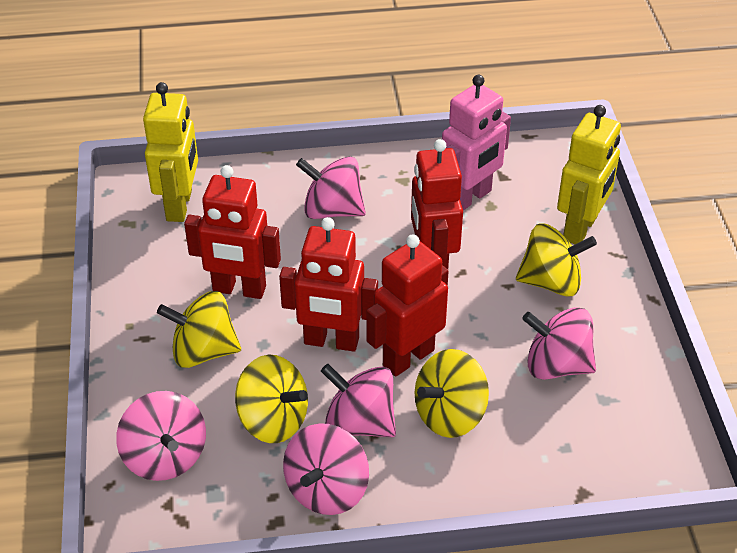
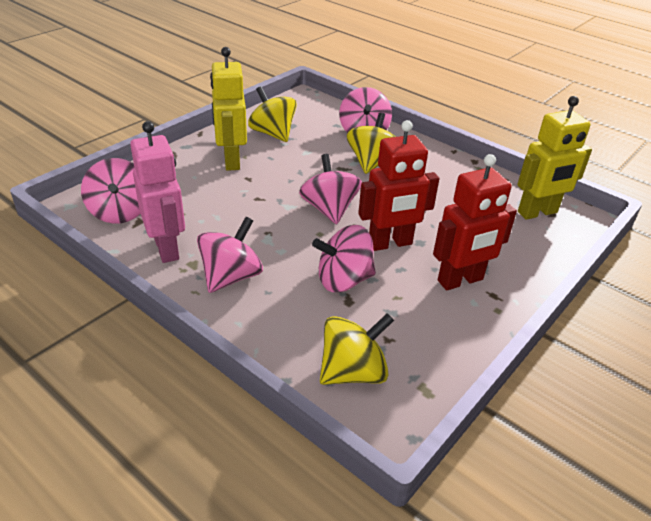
red robot: 4 -> 2
yellow spinning top: 4 -> 3

